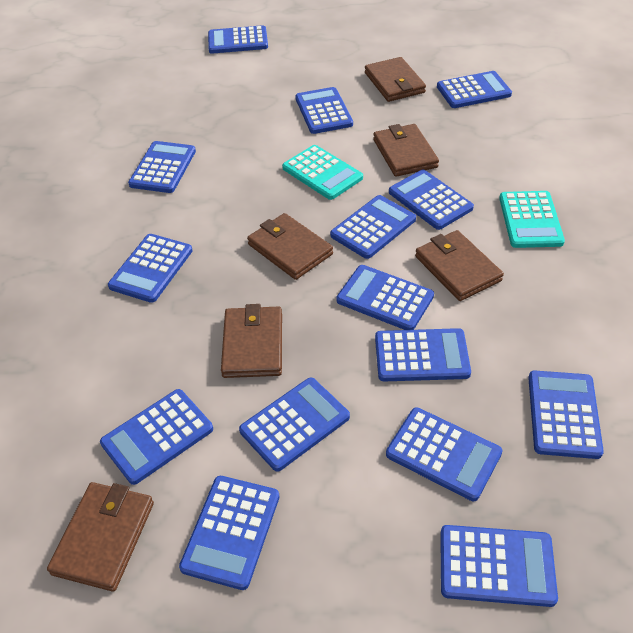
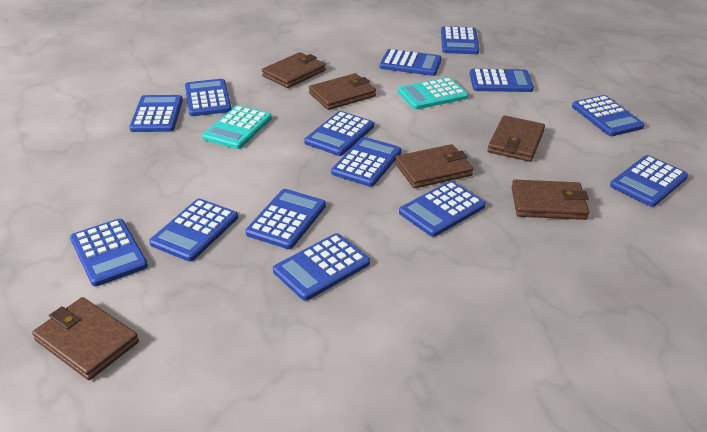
blue calculator: 15 -> 14

